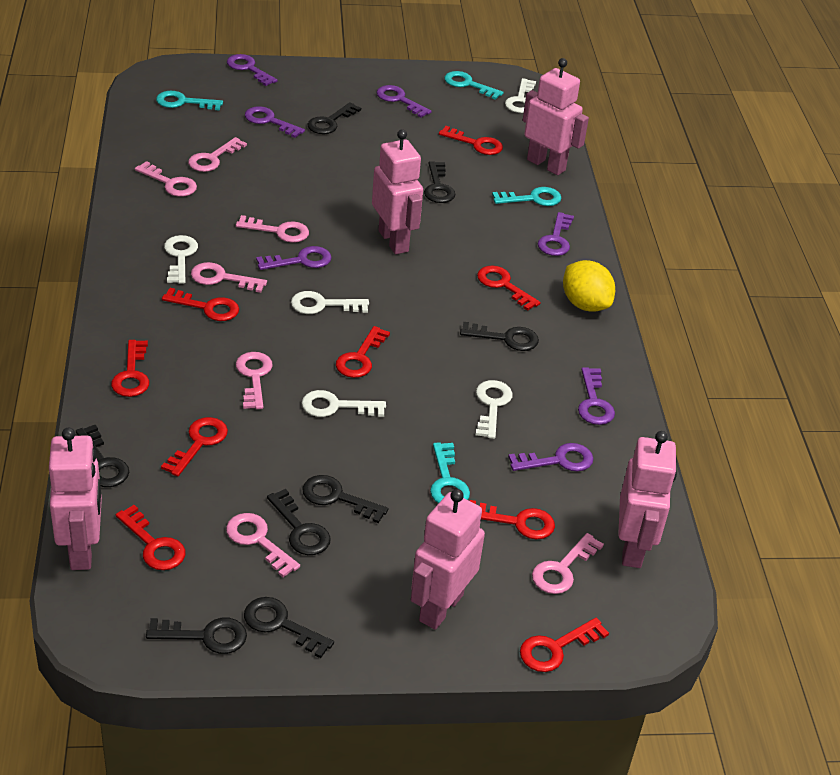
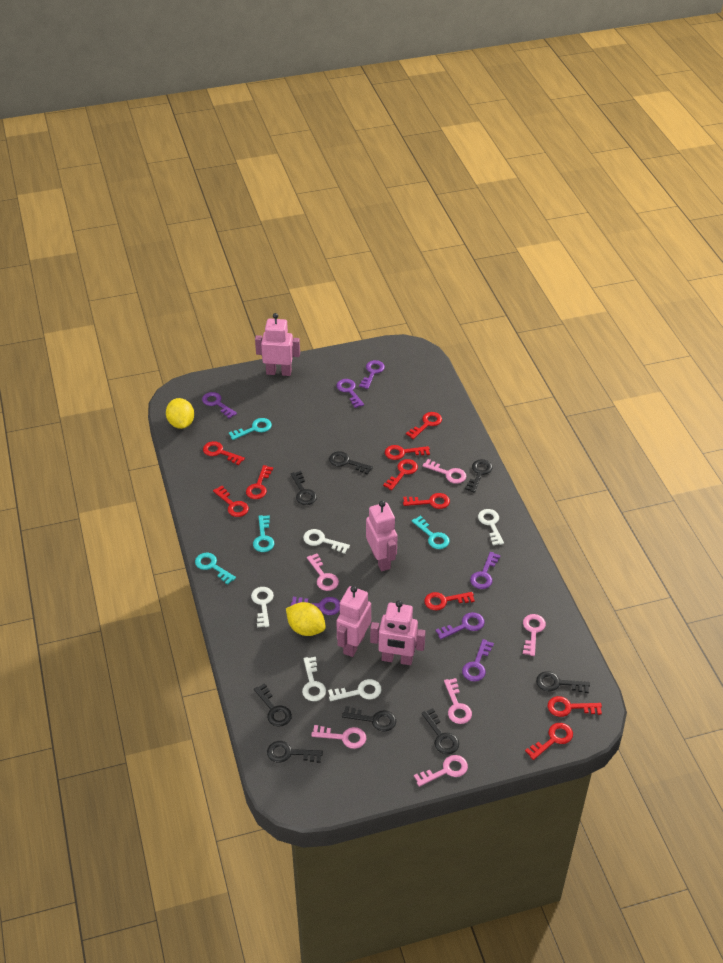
pink key: 7 -> 6
pink robot: 5 -> 4
red key: 9 -> 10
yellow lemon: 1 -> 2

